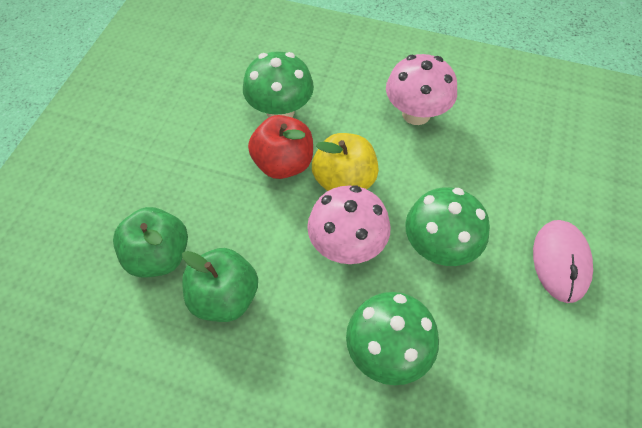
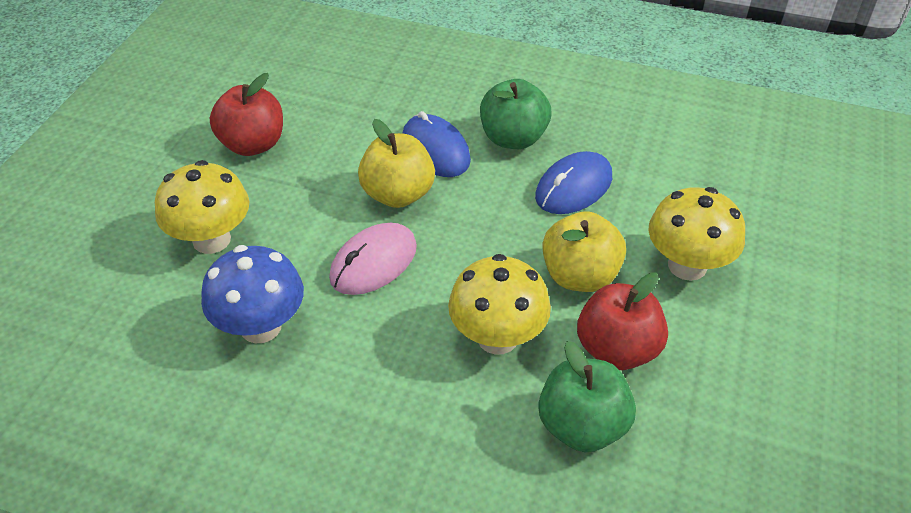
blue mouse: 0 -> 2
blue mushroom: 0 -> 1
green mushroom: 3 -> 0
pink mushroom: 2 -> 0
red apple: 1 -> 2
yellow apple: 1 -> 2
yellow mushroom: 0 -> 3

